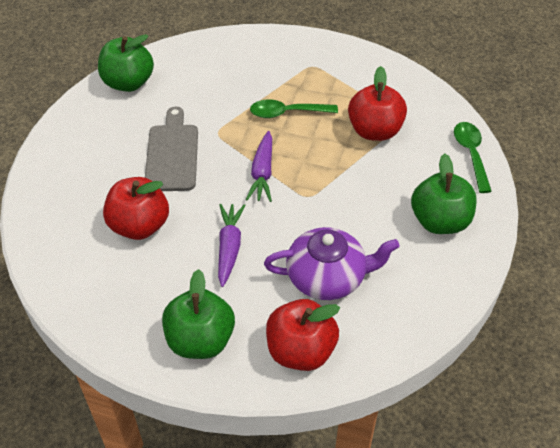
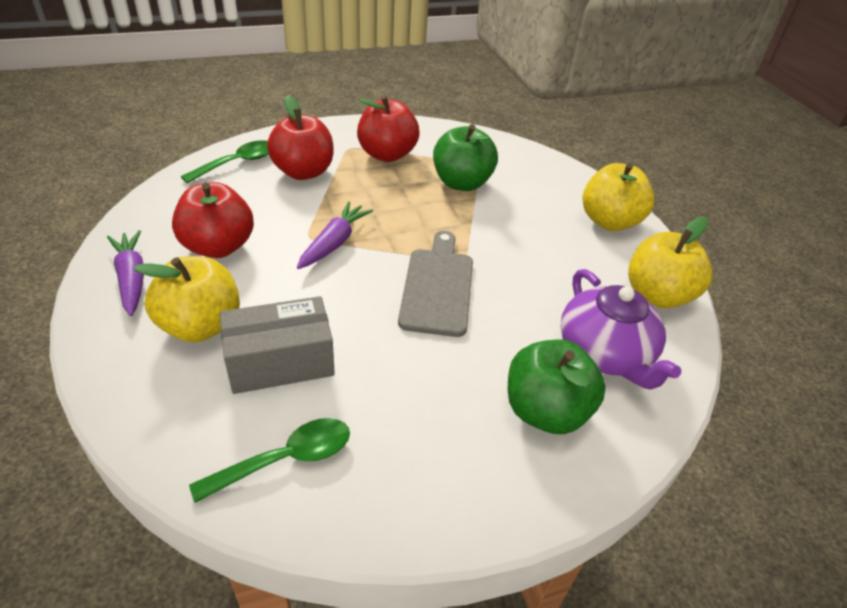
green apple: 3 -> 2
grey box: 0 -> 1
yellow apple: 0 -> 3

